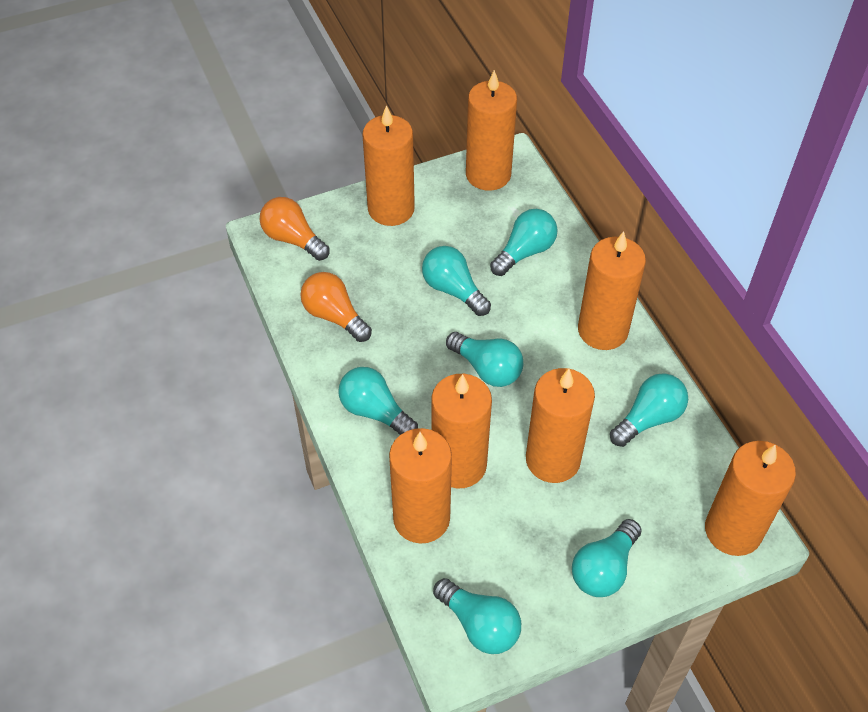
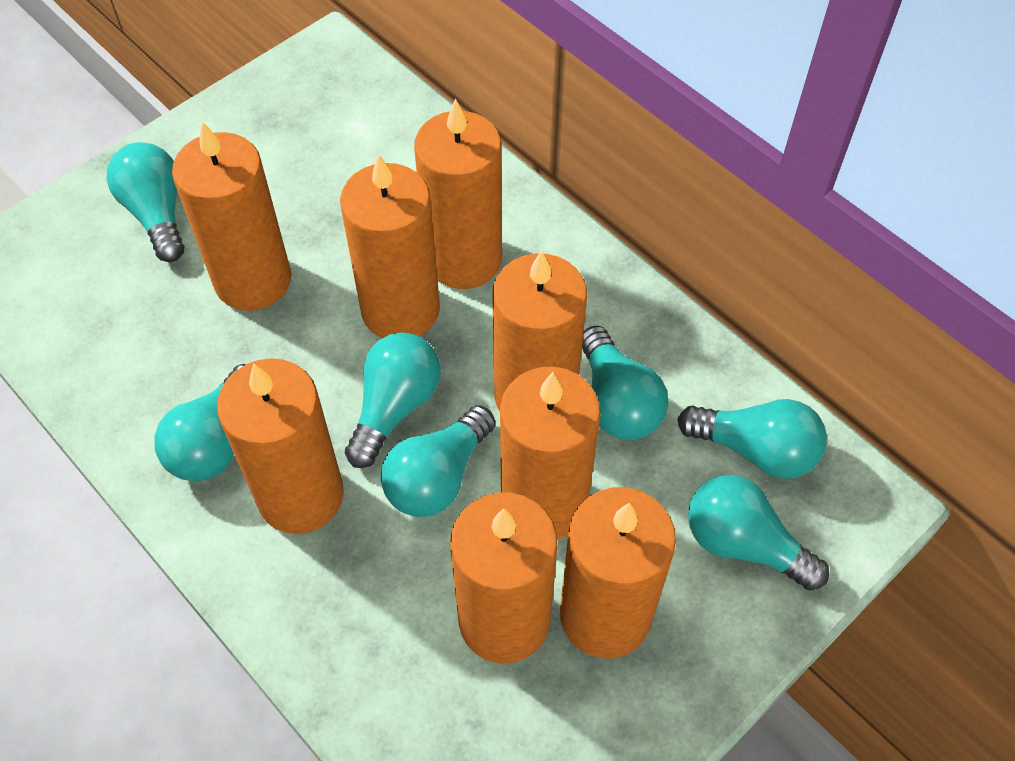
orange candle: 7 -> 8
orange light bulb: 2 -> 0

